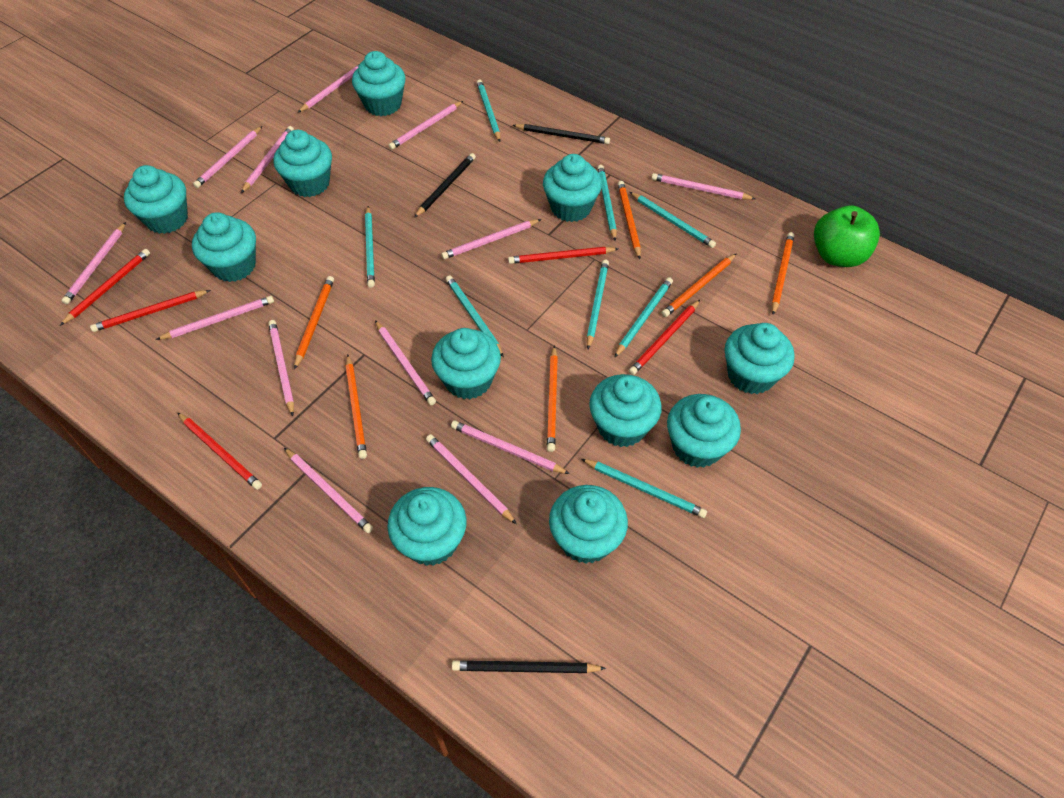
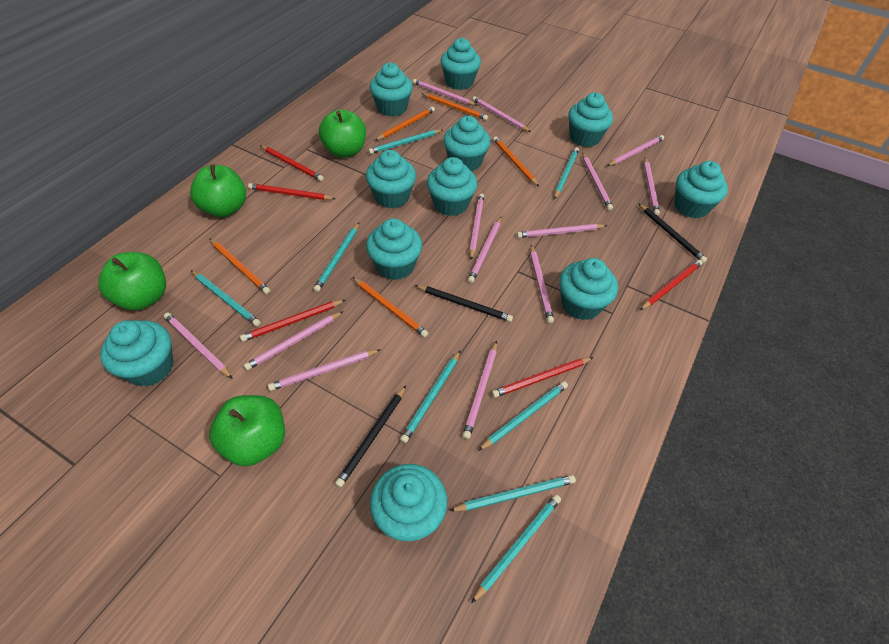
green apple: 1 -> 4
orange pencil: 6 -> 5

